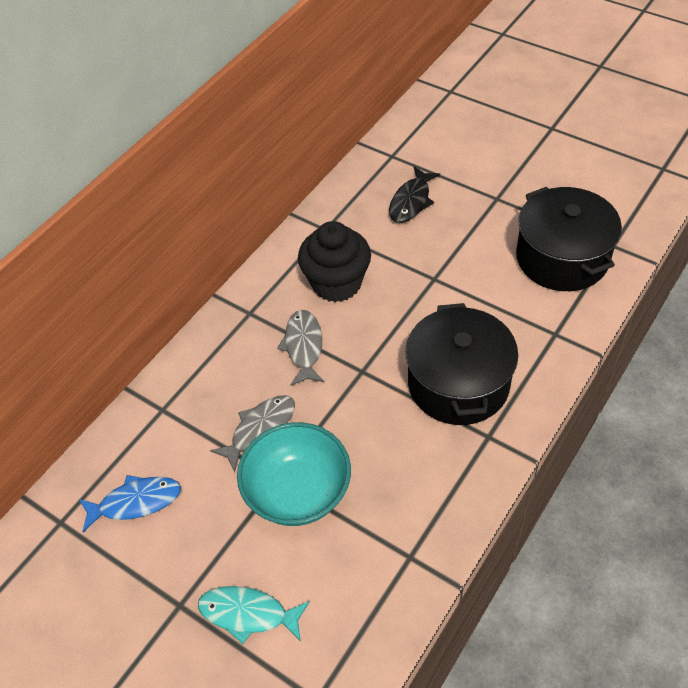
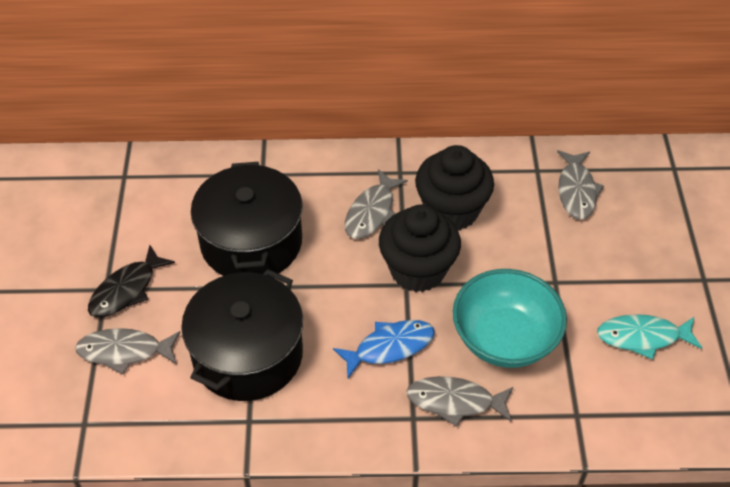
black cupcake: 1 -> 2
grey fish: 2 -> 4

